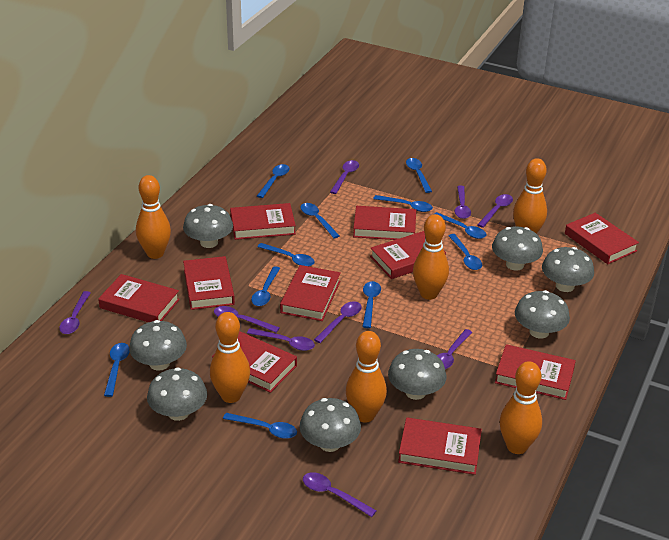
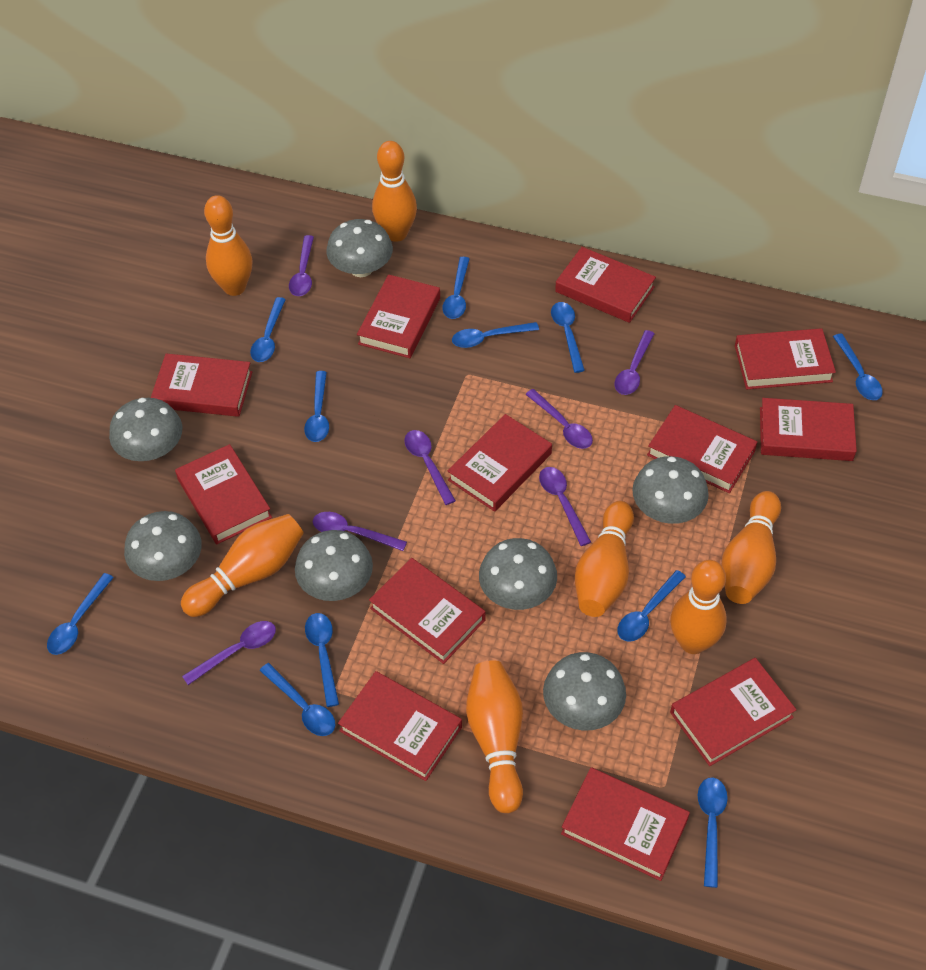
grey mushroom: 8 -> 7
orange bowling pin: 6 -> 7
purple spoon: 9 -> 7
red book: 10 -> 12

